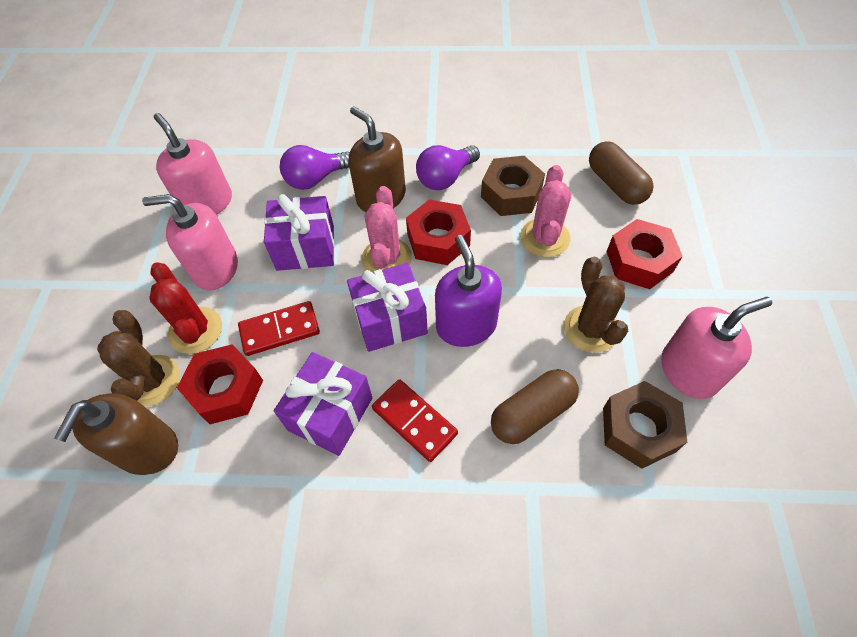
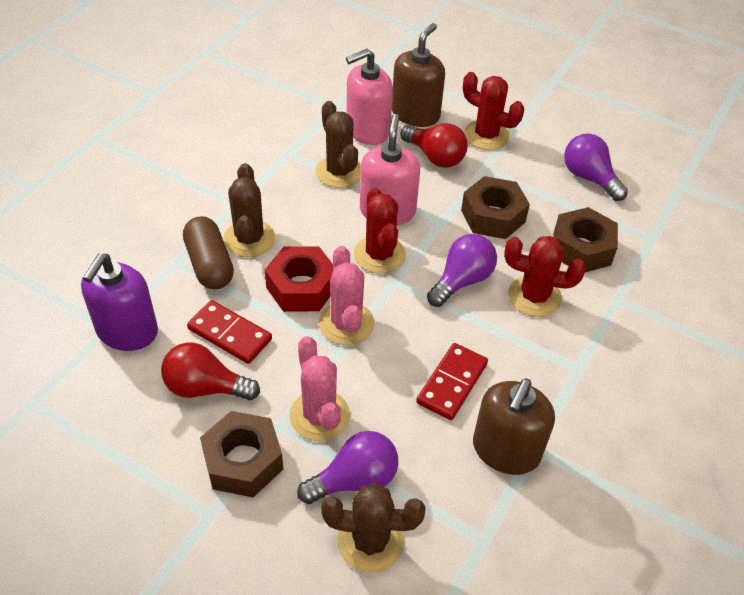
brown cactus: 2 -> 3
brown capsule: 2 -> 1
brown nut: 2 -> 3
pink soap dispenser: 3 -> 2
purple gift: 3 -> 0
purple light bulb: 2 -> 3
red cactus: 1 -> 3
red light bulb: 0 -> 2
red nut: 3 -> 1

